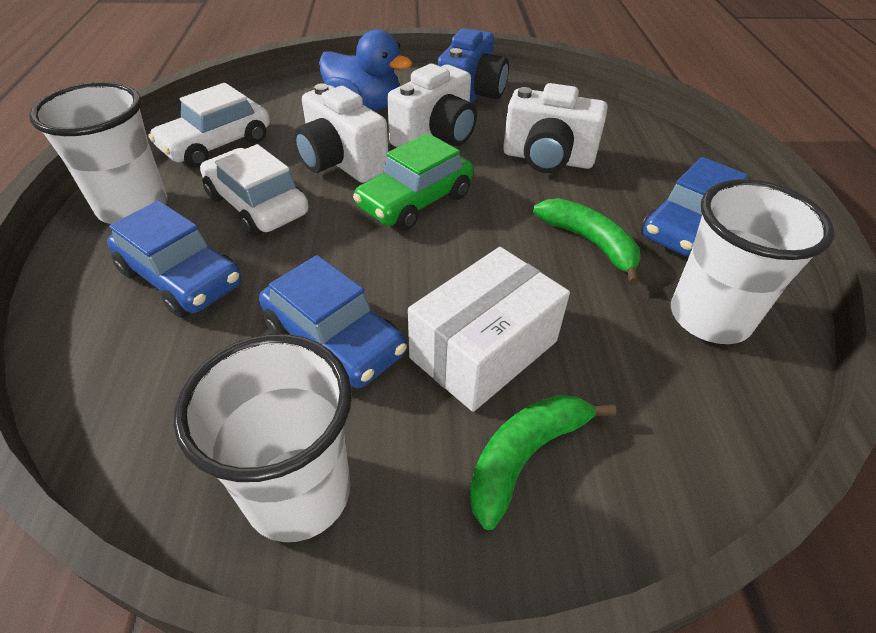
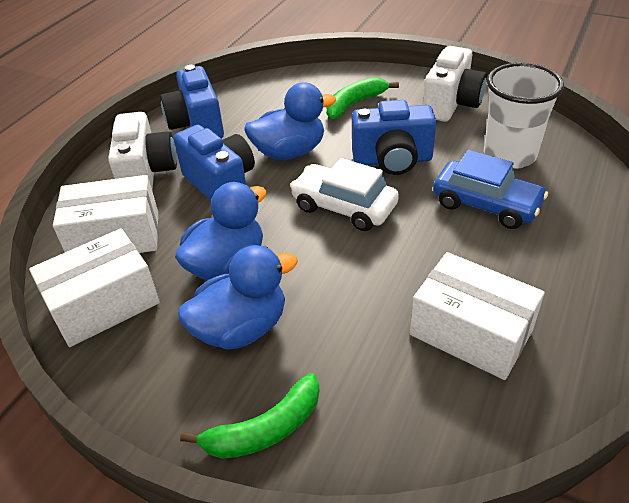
blue camera: 1 -> 3
blue car: 3 -> 1
blue duck: 1 -> 3
green car: 1 -> 0
white box: 1 -> 3
white camera: 3 -> 2
white car: 2 -> 1
white cup: 3 -> 1

